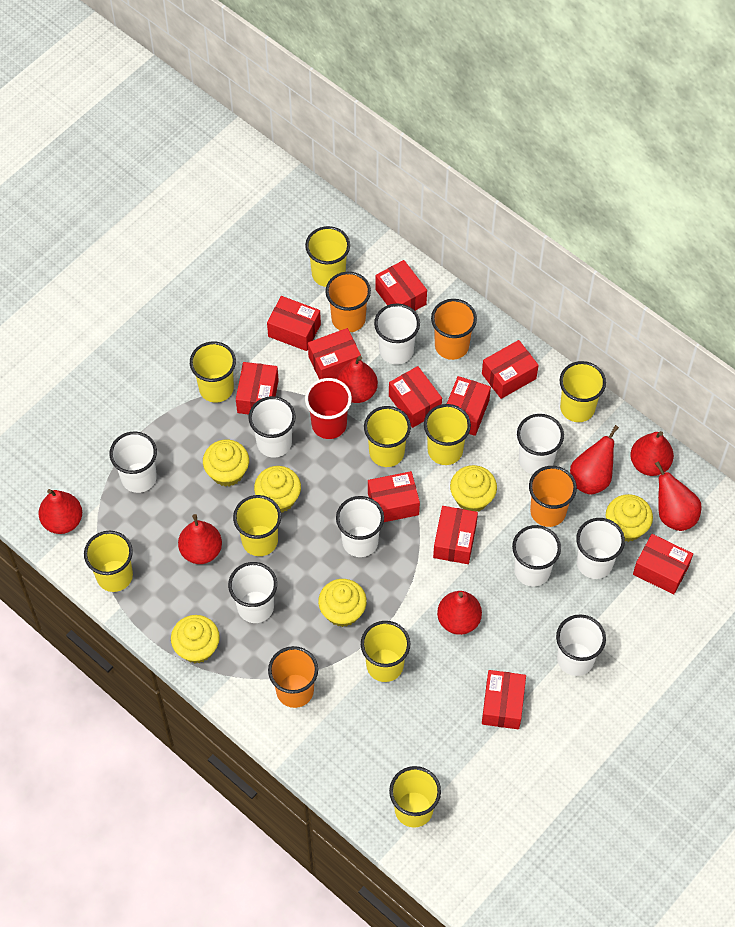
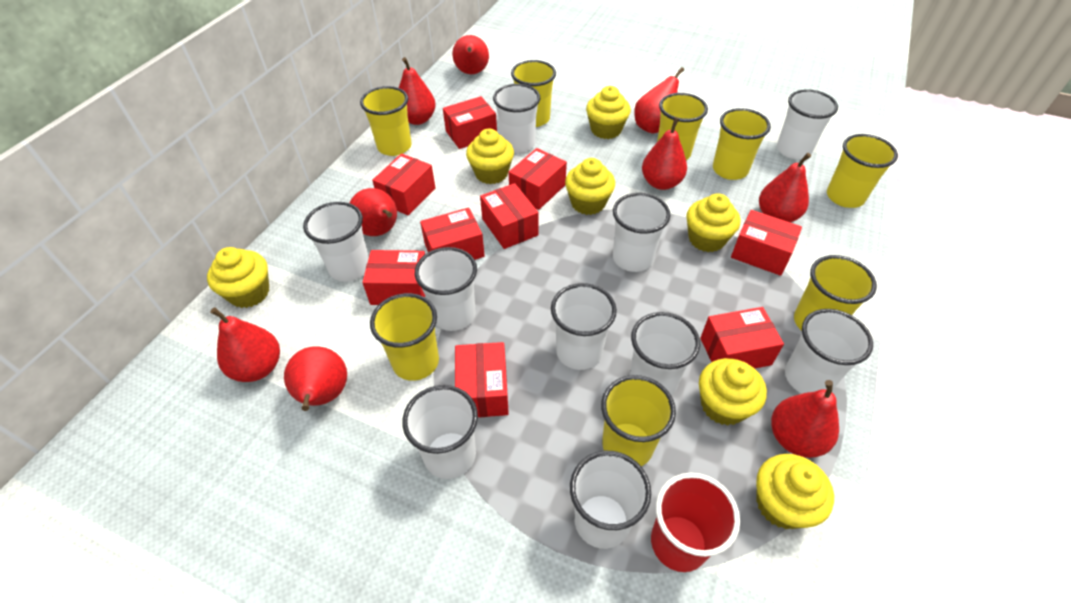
orange cup: 4 -> 0
red box: 11 -> 9
red pear: 7 -> 9
white cup: 9 -> 10
yellow cup: 9 -> 8
yellow cupcake: 6 -> 7

